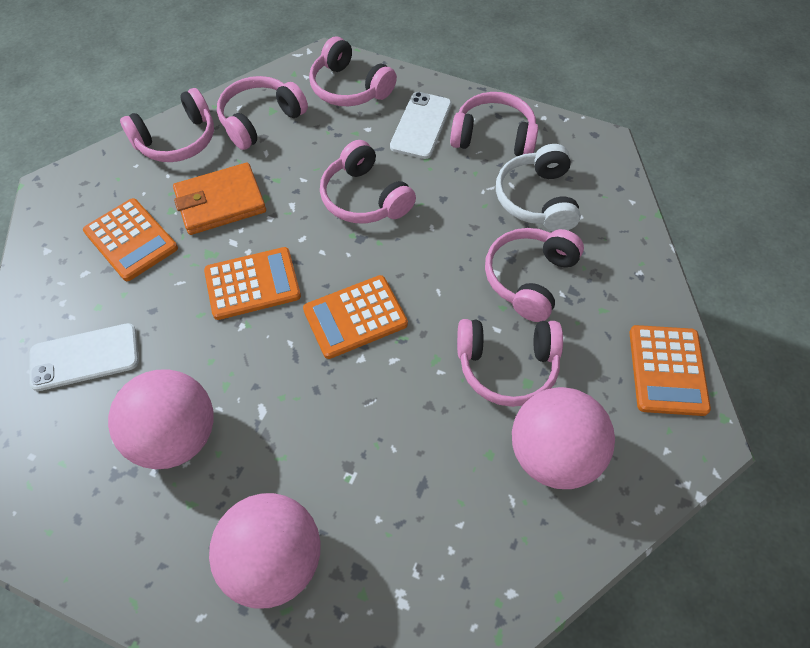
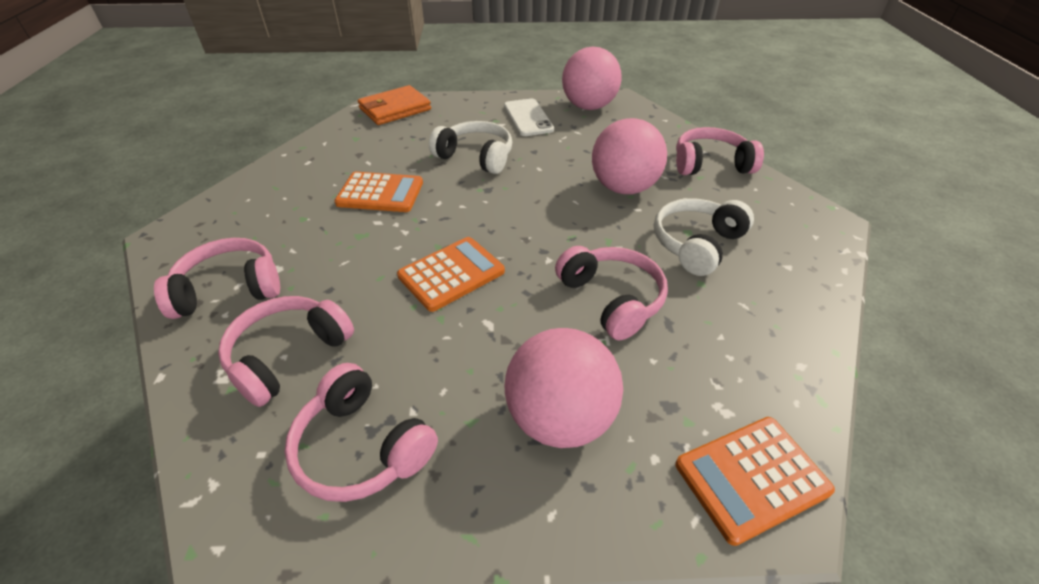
orange calculator: 4 -> 3
pink headphones: 7 -> 5
white headphones: 1 -> 2
white phone: 2 -> 1

